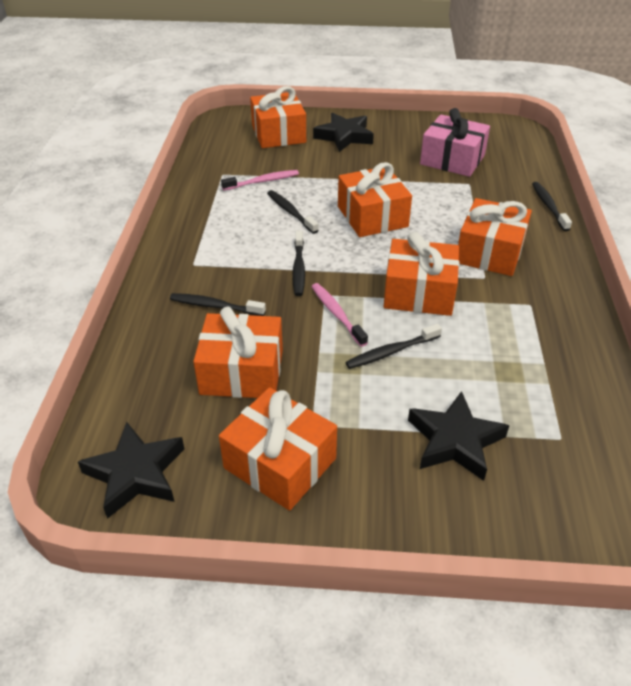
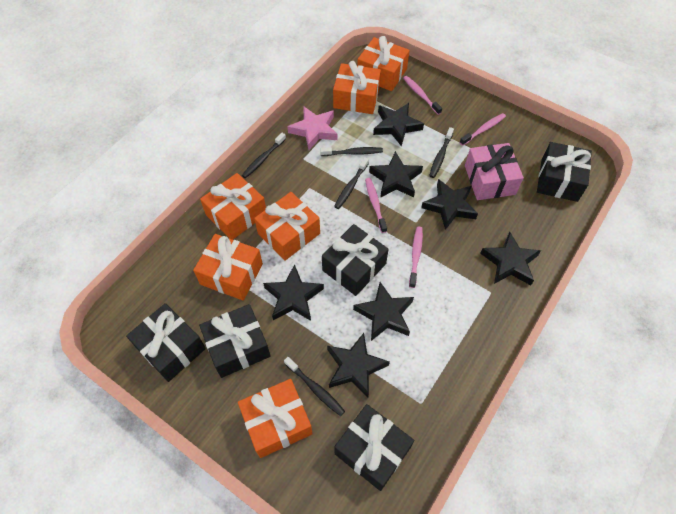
black gift: 0 -> 5
black star: 3 -> 7
pink star: 0 -> 1
pink toothbrush: 2 -> 4

